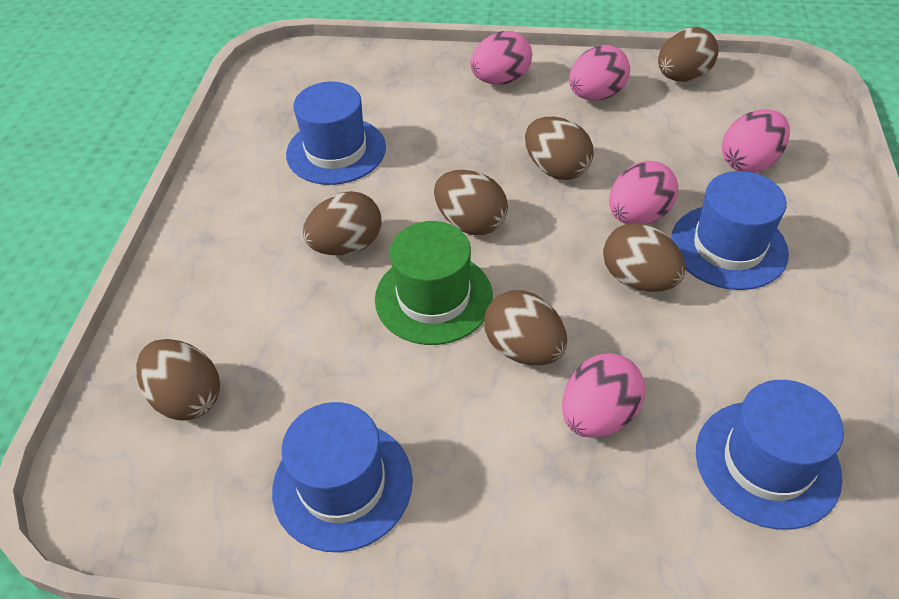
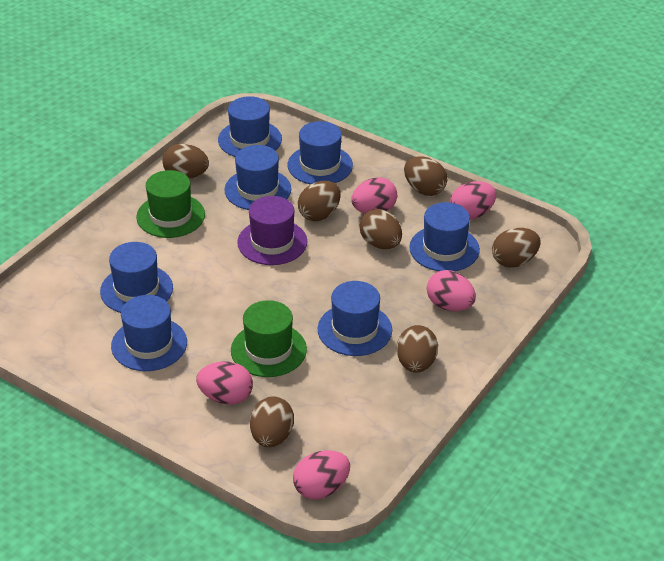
blue hat: 4 -> 7
green hat: 1 -> 2
purple hat: 0 -> 1

